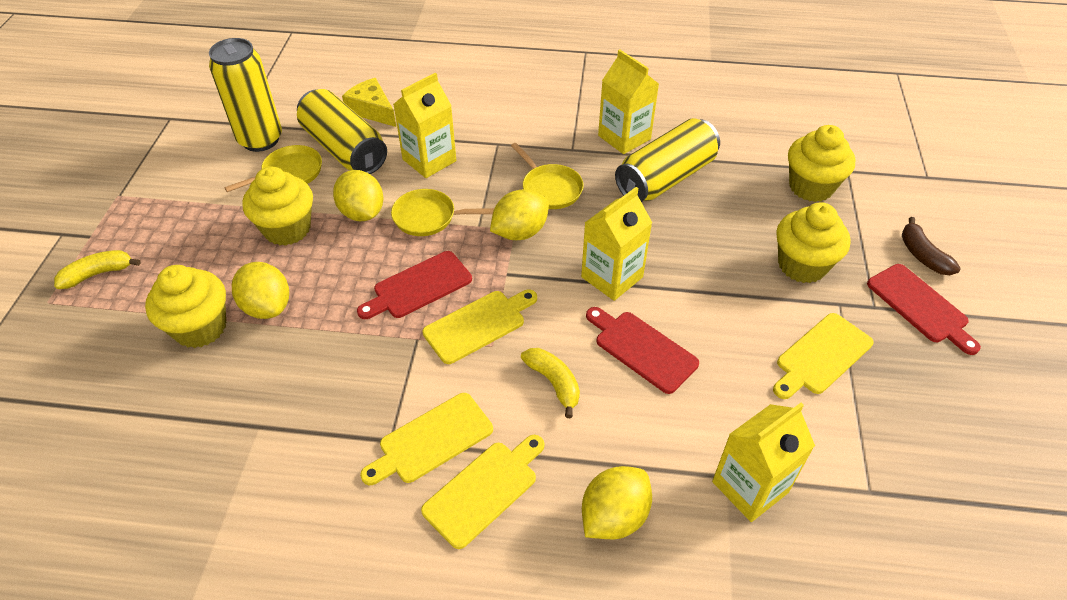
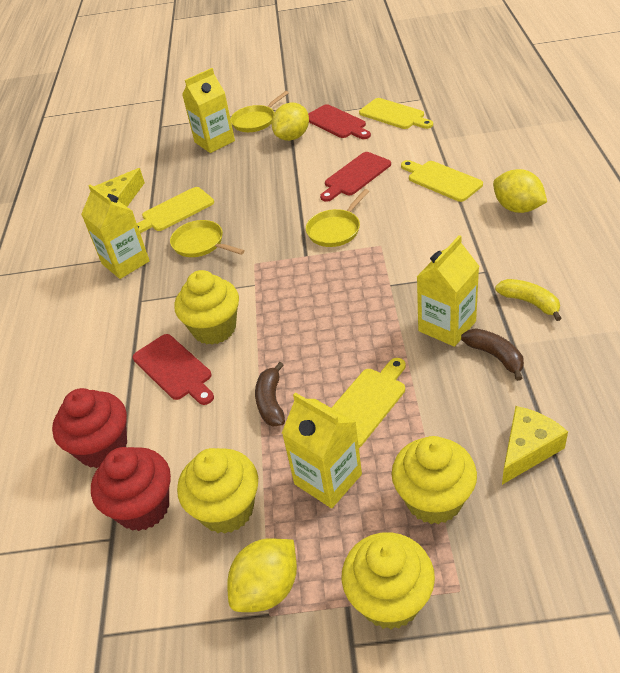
brown banana: 1 -> 2
red cupcake: 0 -> 2
yellow banana: 2 -> 1
yellow can: 3 -> 0
yellow cheese: 1 -> 2
yellow lemon: 4 -> 3

